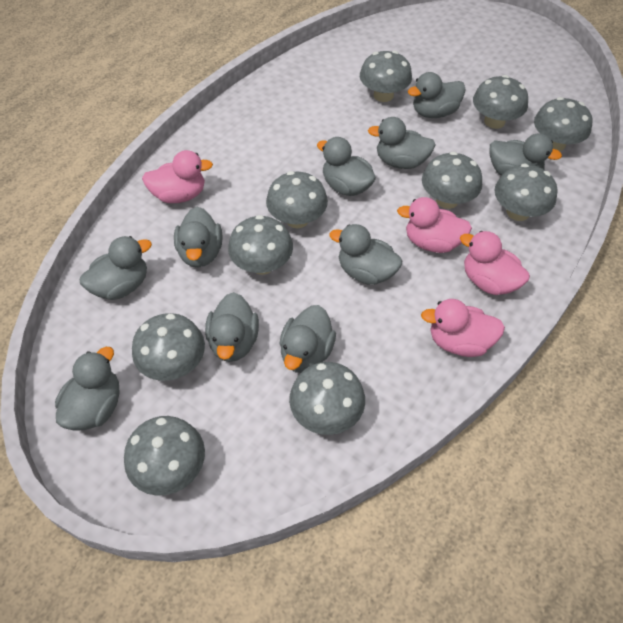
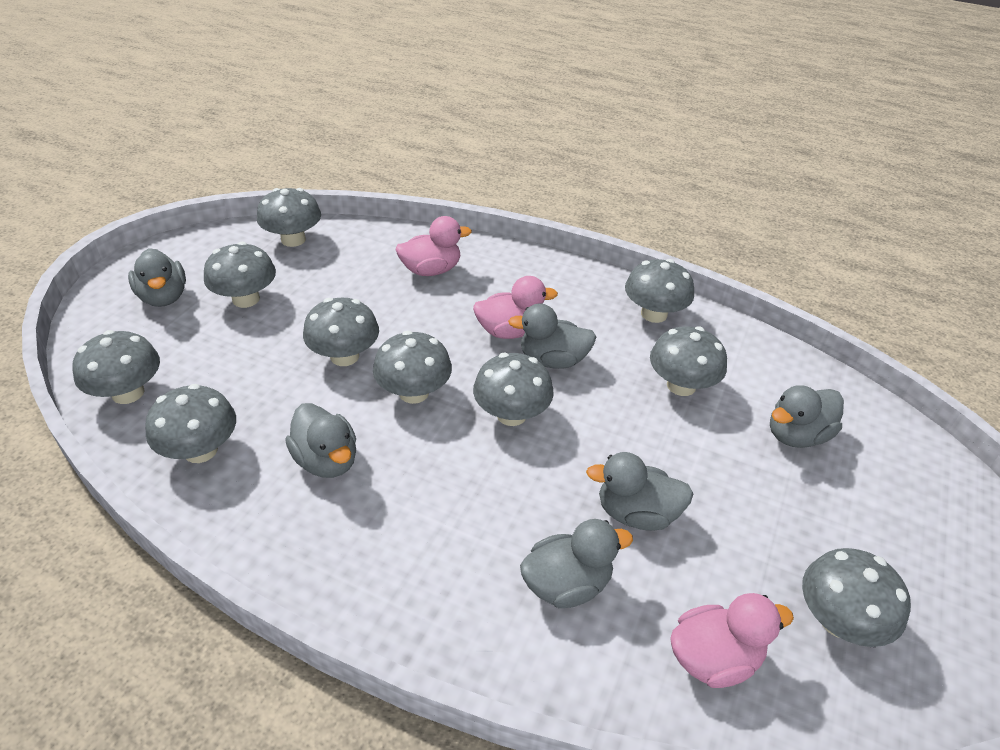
grey duck: 10 -> 6
pink duck: 4 -> 3

